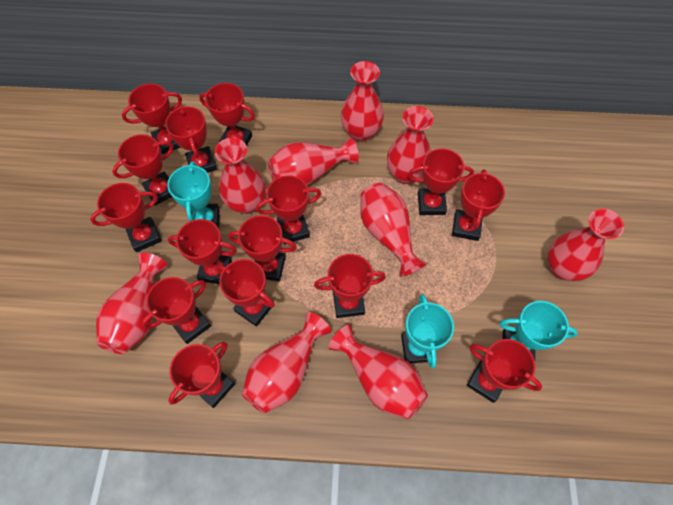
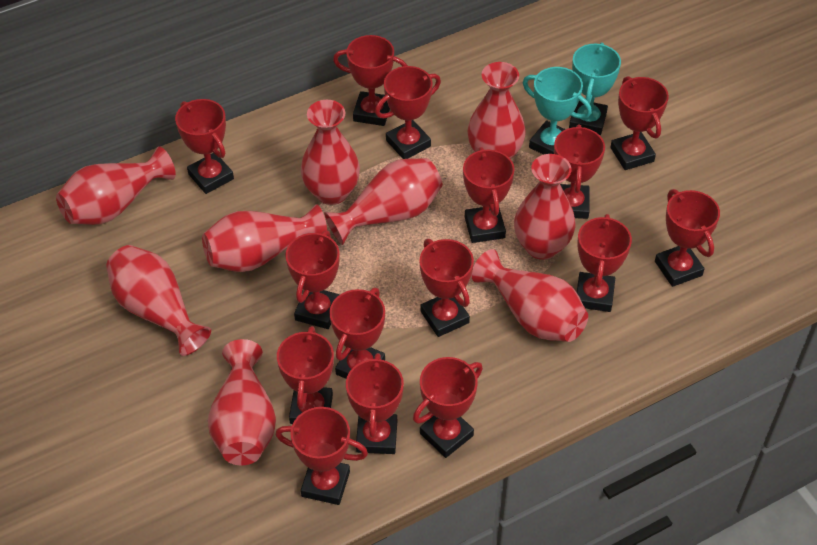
turquoise trophy: 3 -> 2

